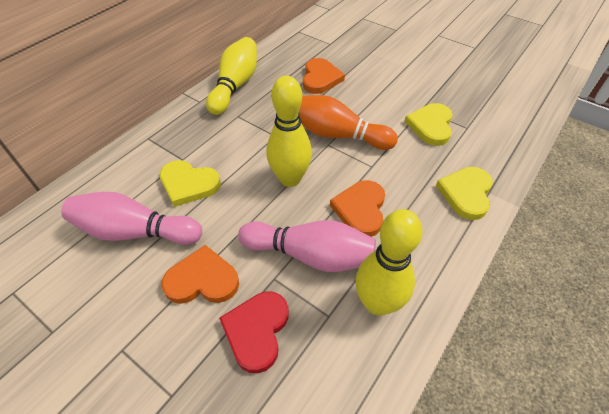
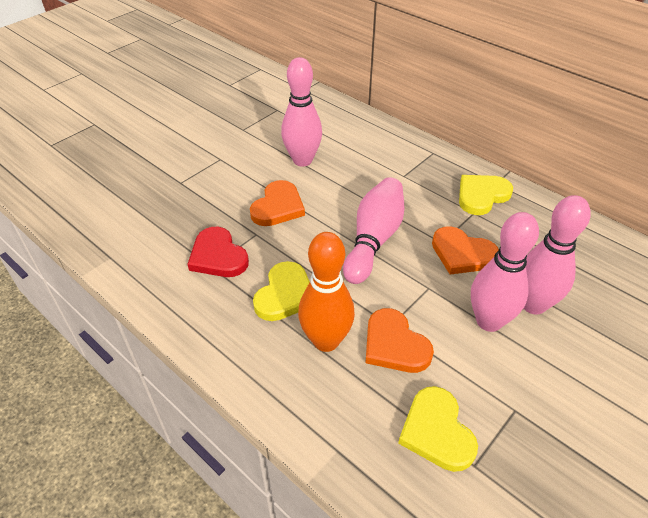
pink bowling pin: 2 -> 4
yellow bowling pin: 3 -> 0

